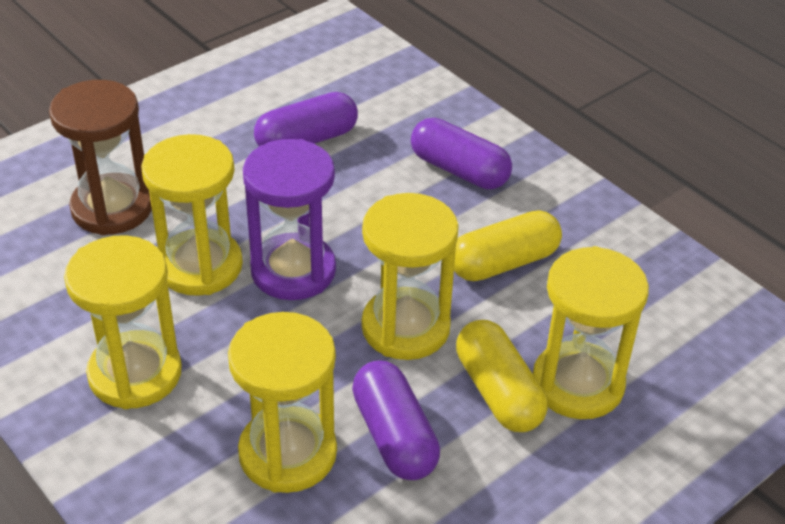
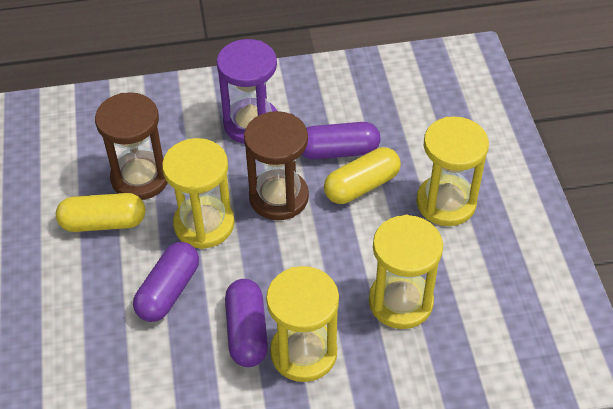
brown hourglass: 1 -> 2
yellow hourglass: 5 -> 4

